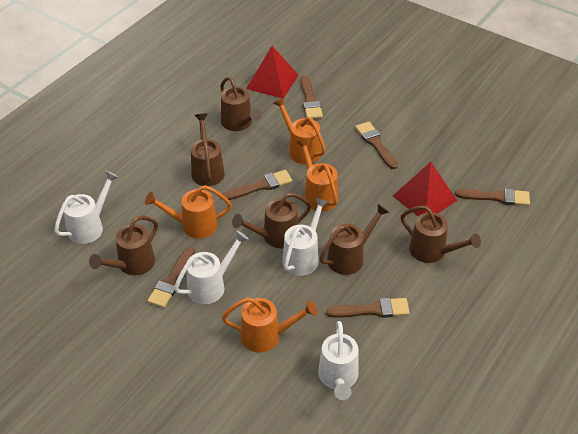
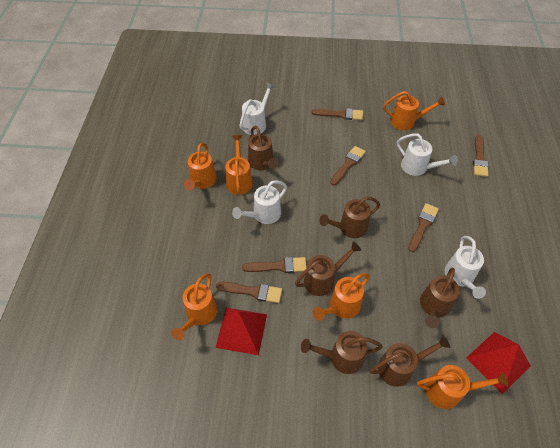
orange watering can: 4 -> 6

